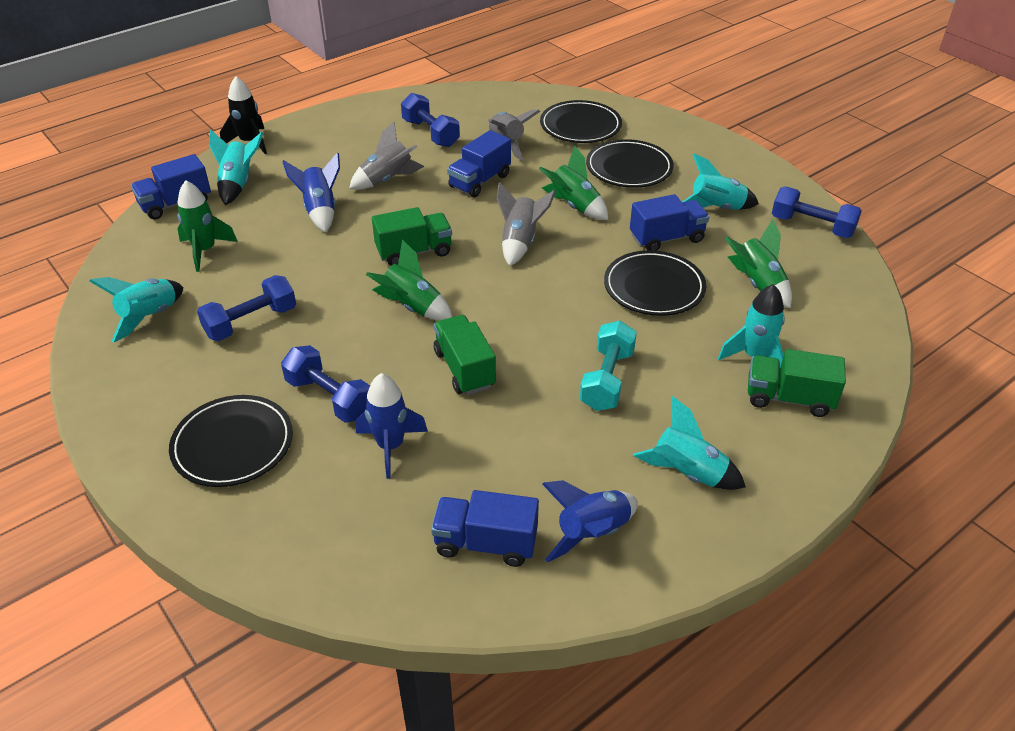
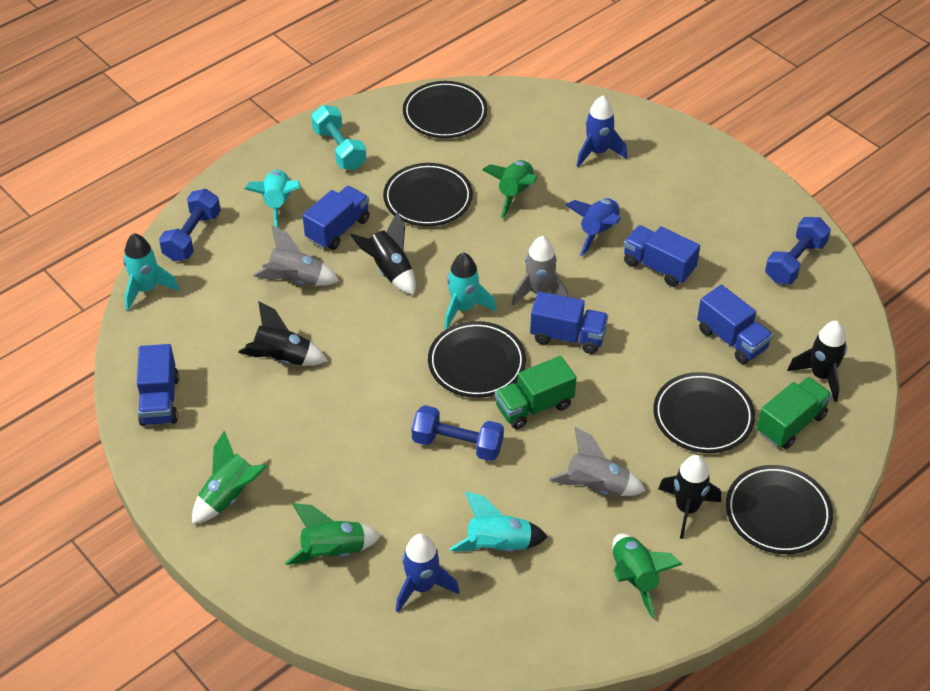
black plate: 4 -> 5
black rocket: 1 -> 4
blue dumbbell: 4 -> 3
blue truck: 4 -> 5
green truck: 3 -> 2
turquoise rocket: 5 -> 4

